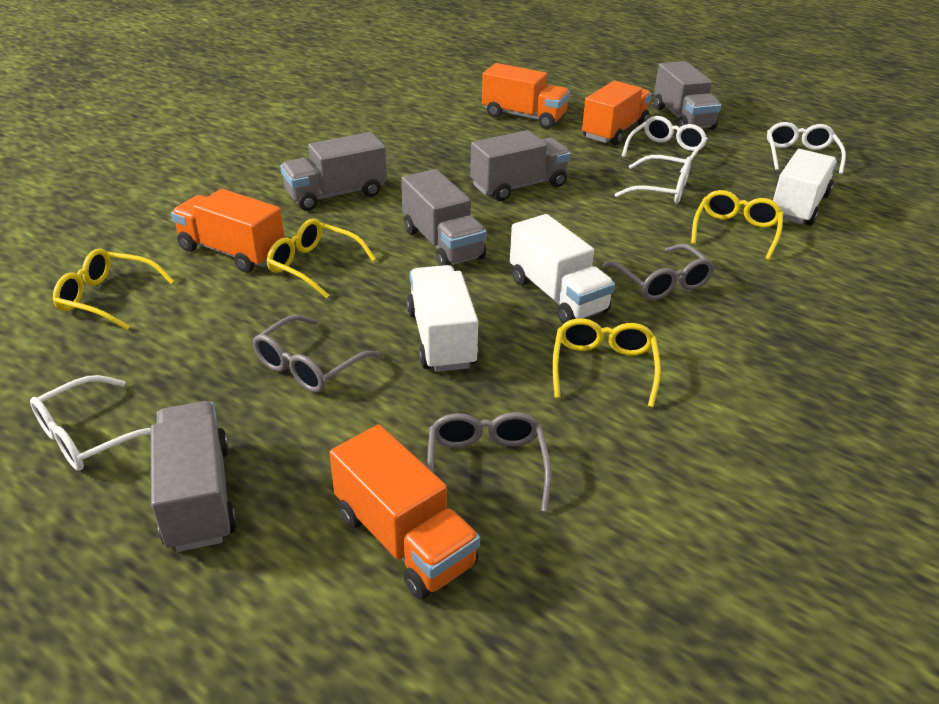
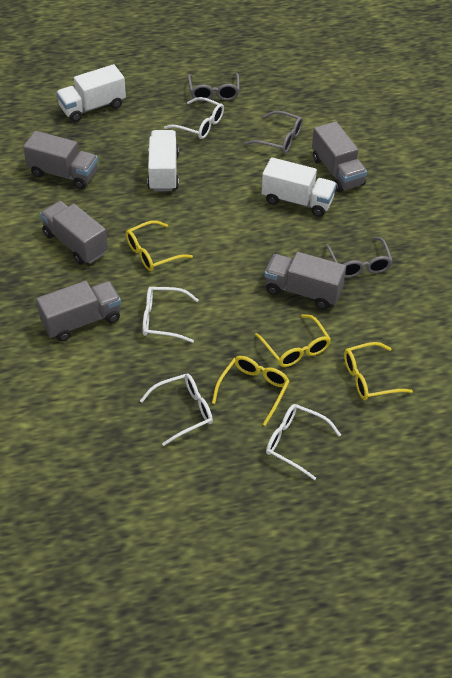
orange truck: 4 -> 0

